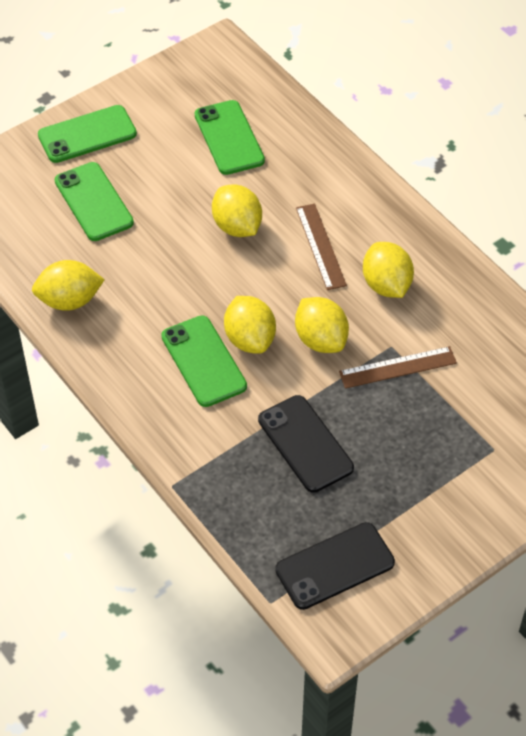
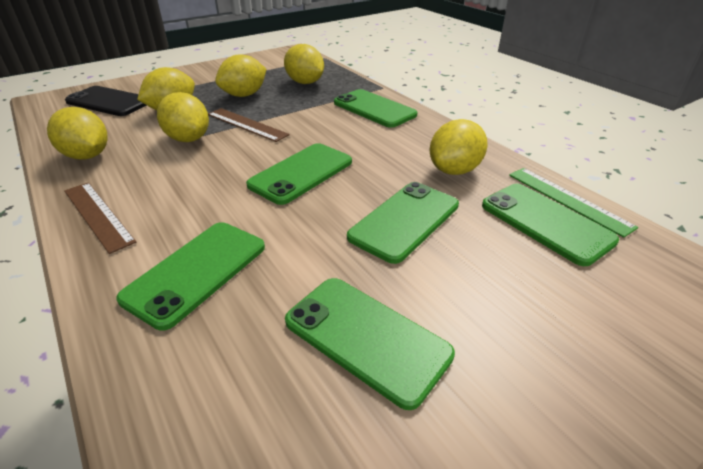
black phone: 2 -> 1
green phone: 4 -> 6
green ruler: 0 -> 1
yellow lemon: 5 -> 6

